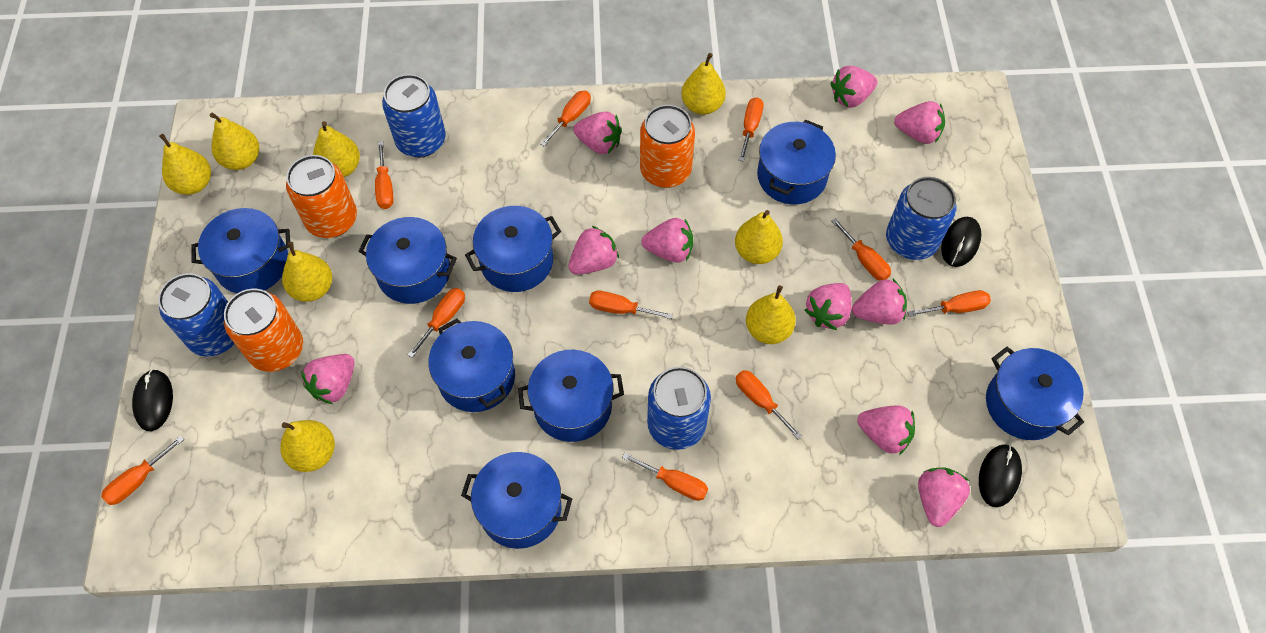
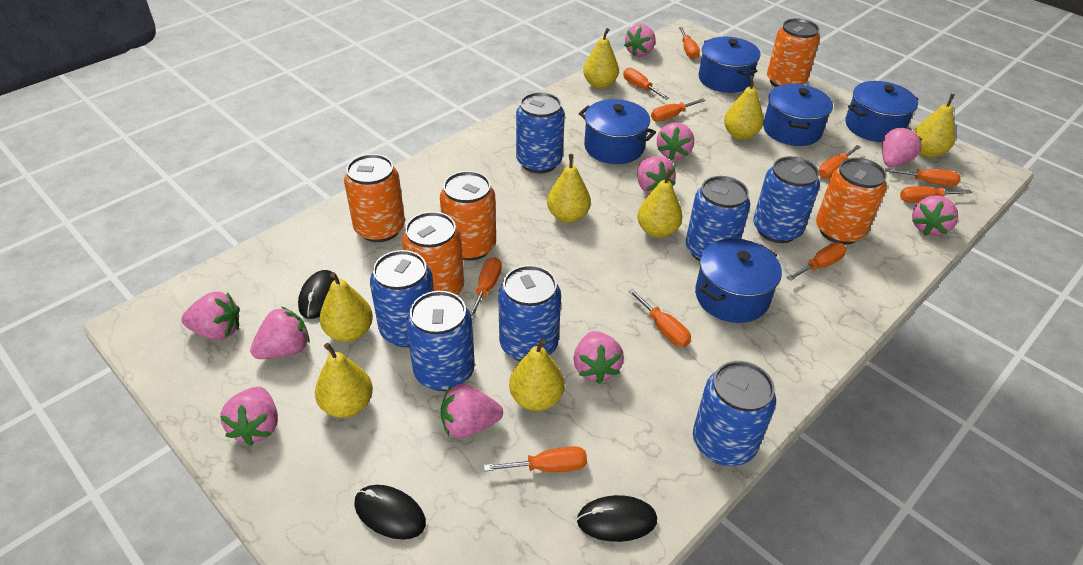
blue can: 4 -> 7
blue pot: 8 -> 5
orange can: 3 -> 5

